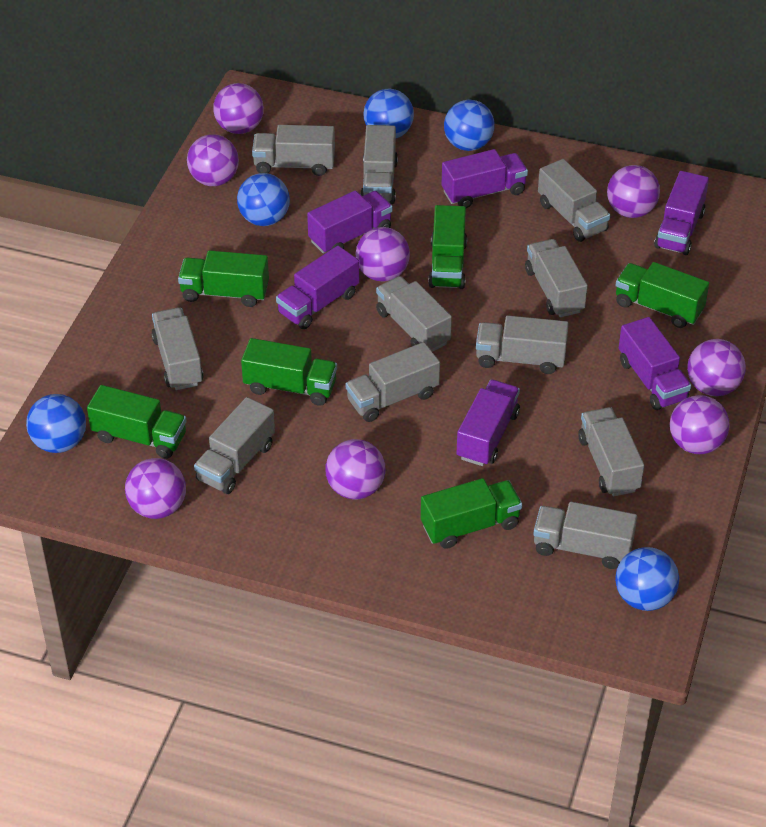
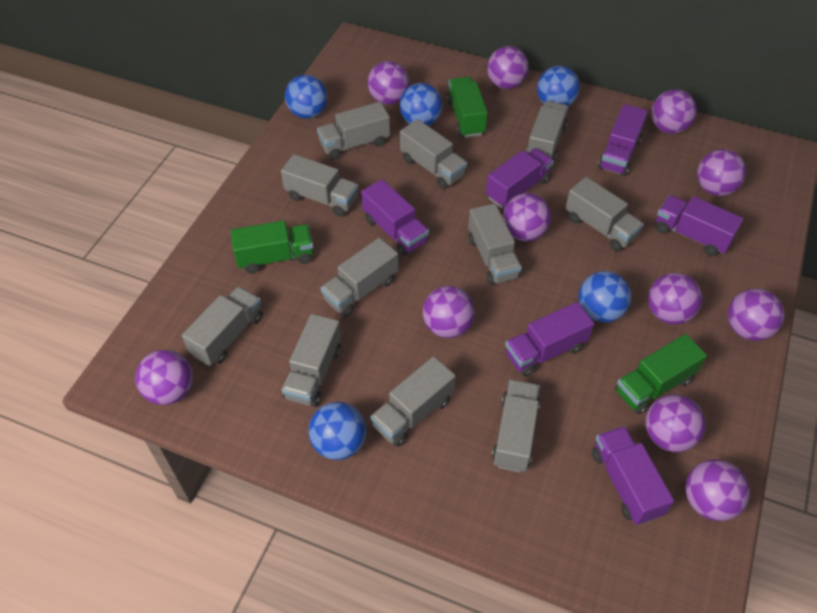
green truck: 6 -> 3
purple ball: 8 -> 11

